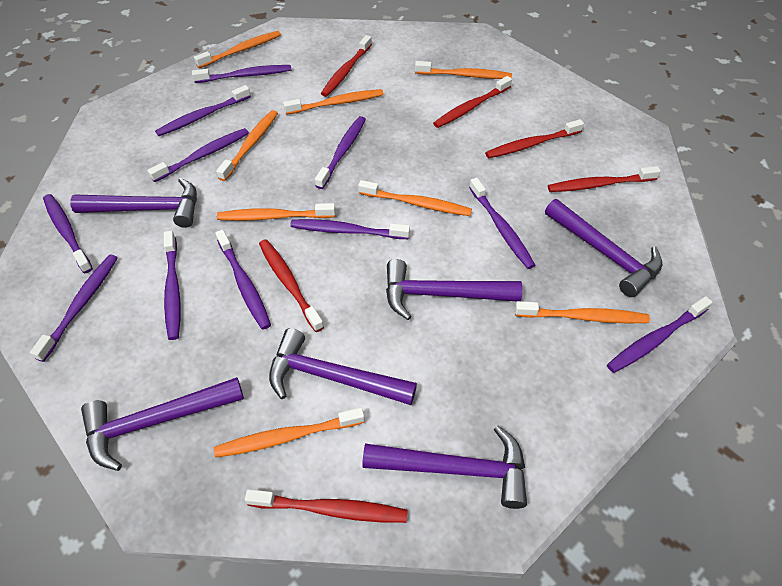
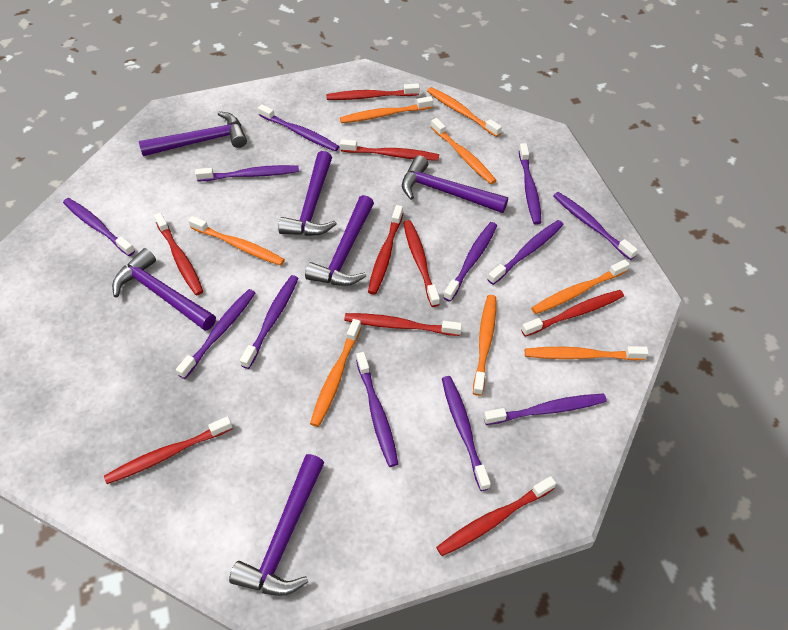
purple toothbrush: 11 -> 12
red toothbrush: 6 -> 9

